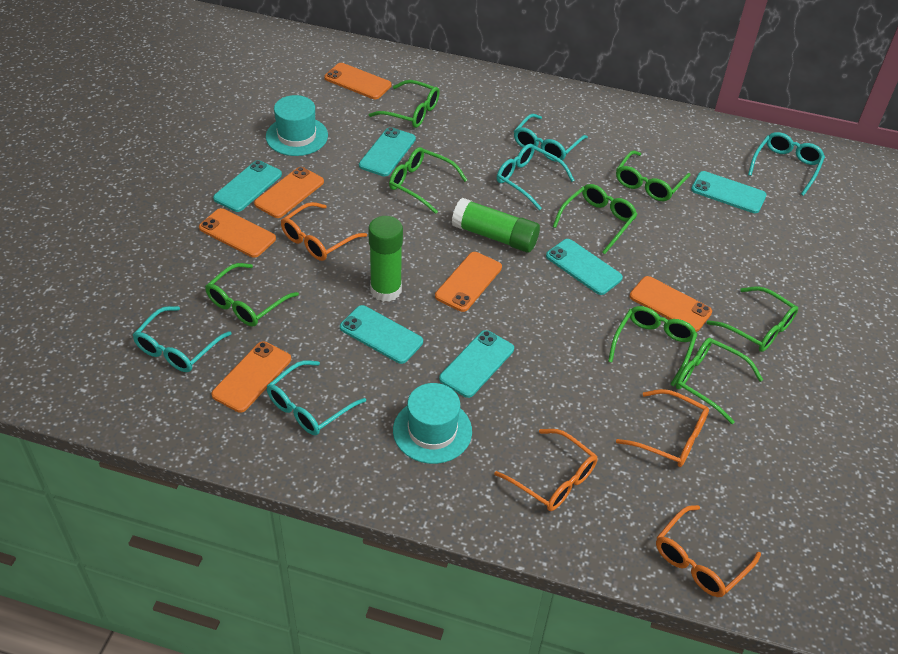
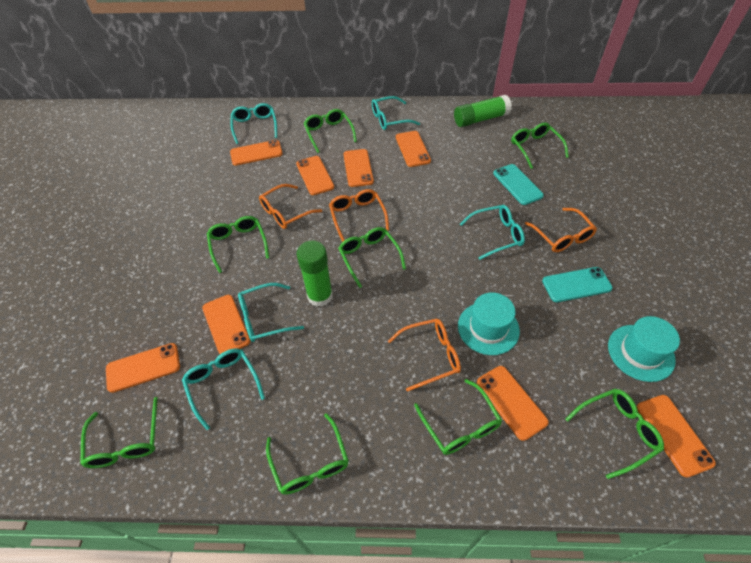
orange phone: 6 -> 8
turquoise phone: 6 -> 2

